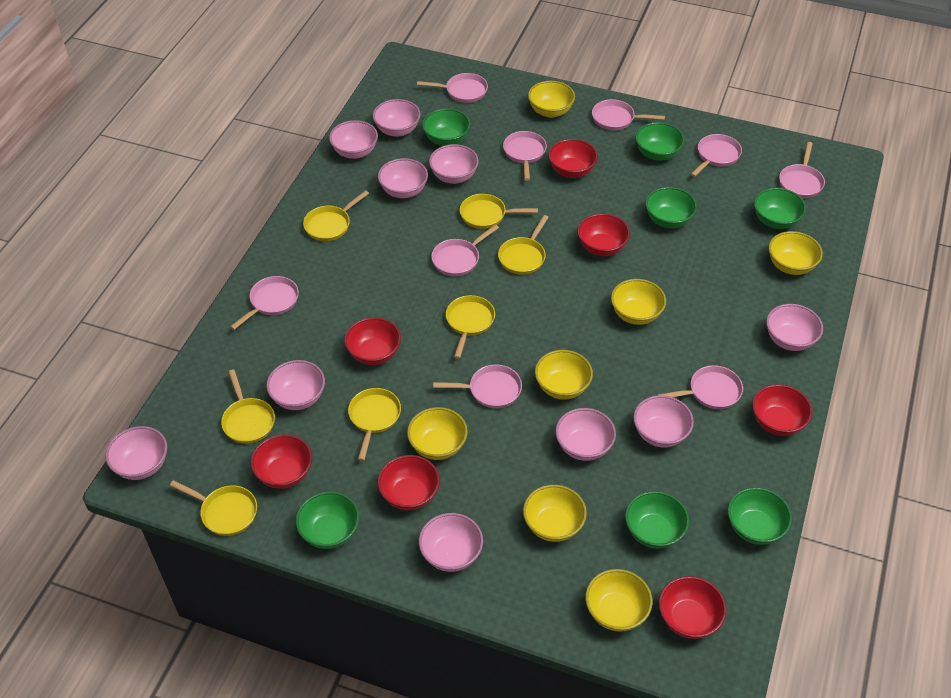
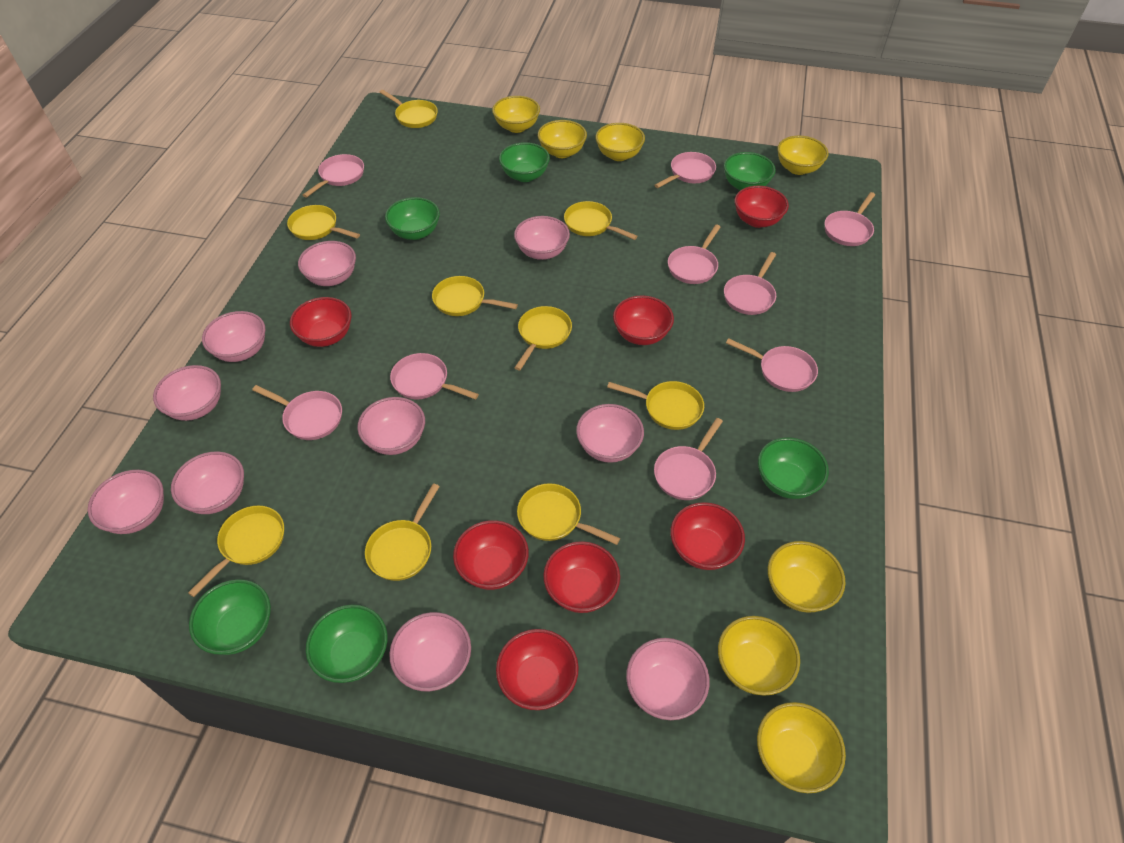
green bowl: 7 -> 6
yellow pan: 7 -> 9

